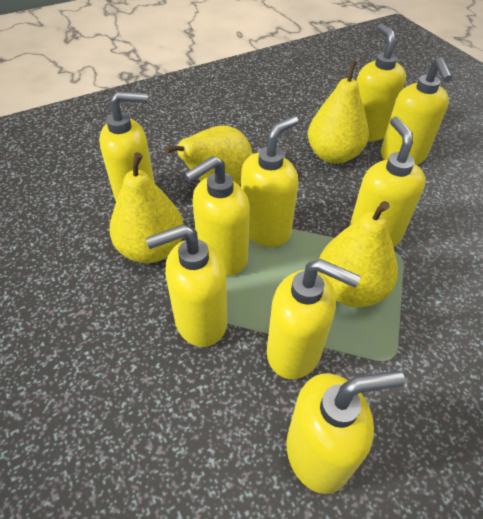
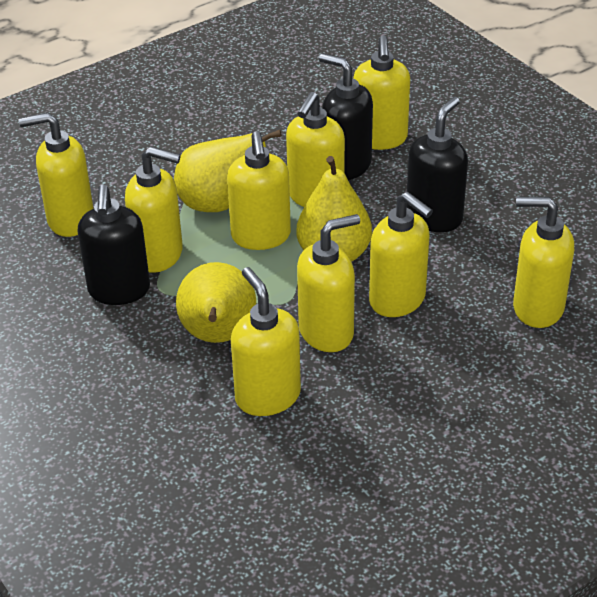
black soap dispenser: 0 -> 3
yellow pear: 4 -> 3

